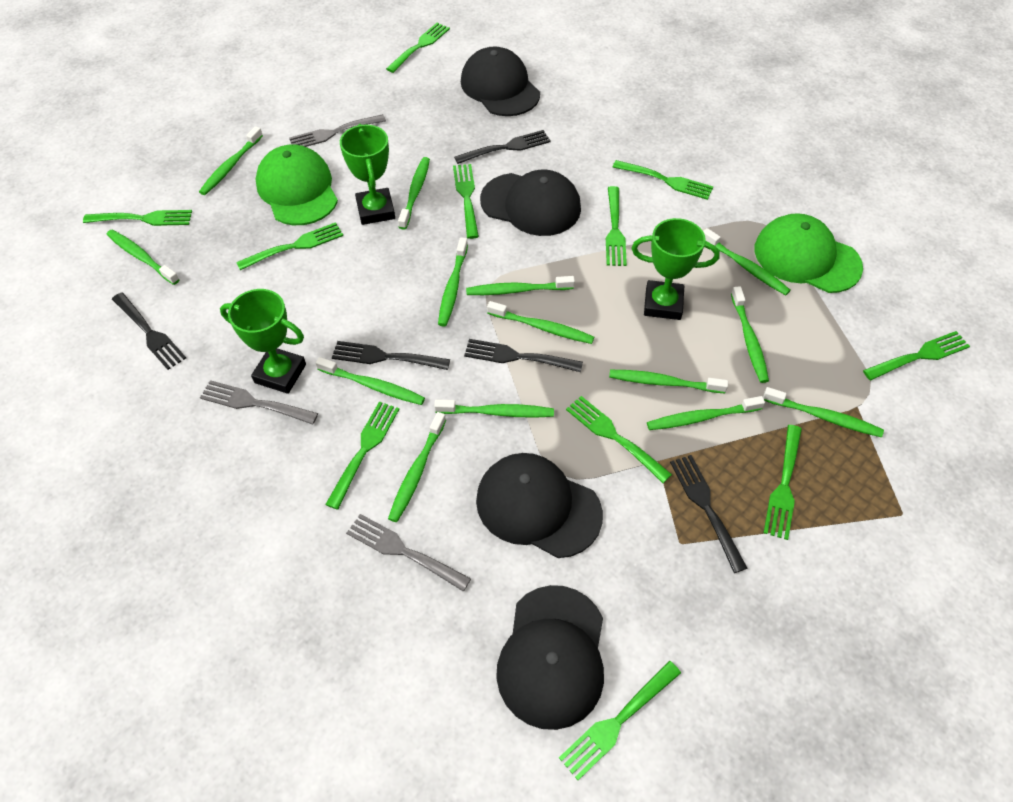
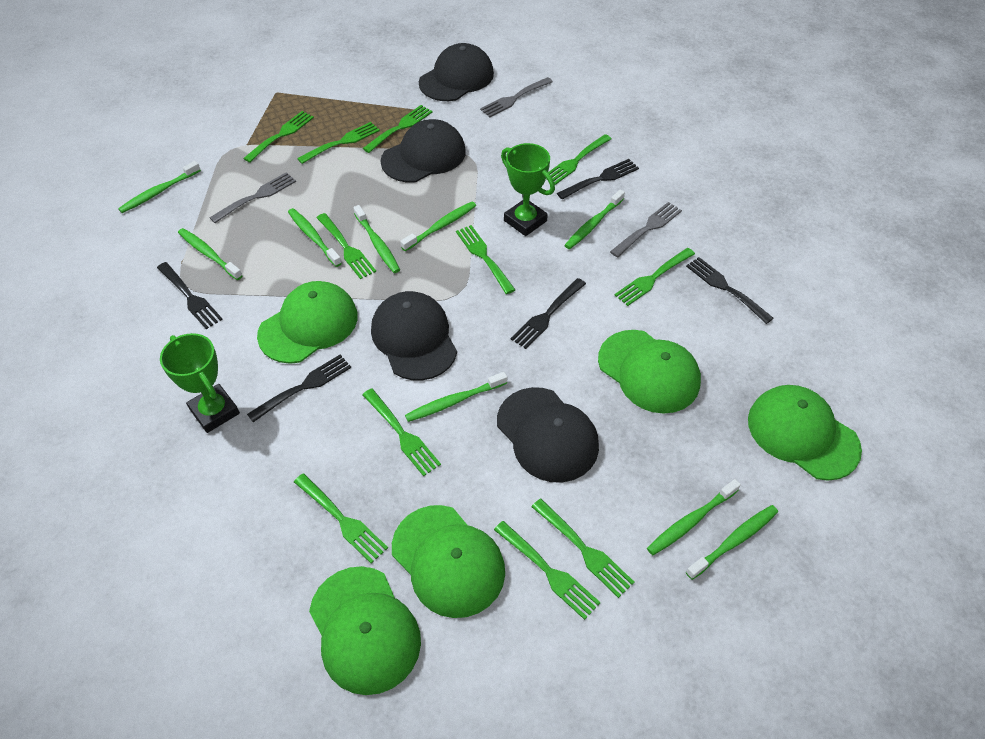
green cap: 2 -> 5
green toothbrush: 14 -> 9
green trophy: 3 -> 2

